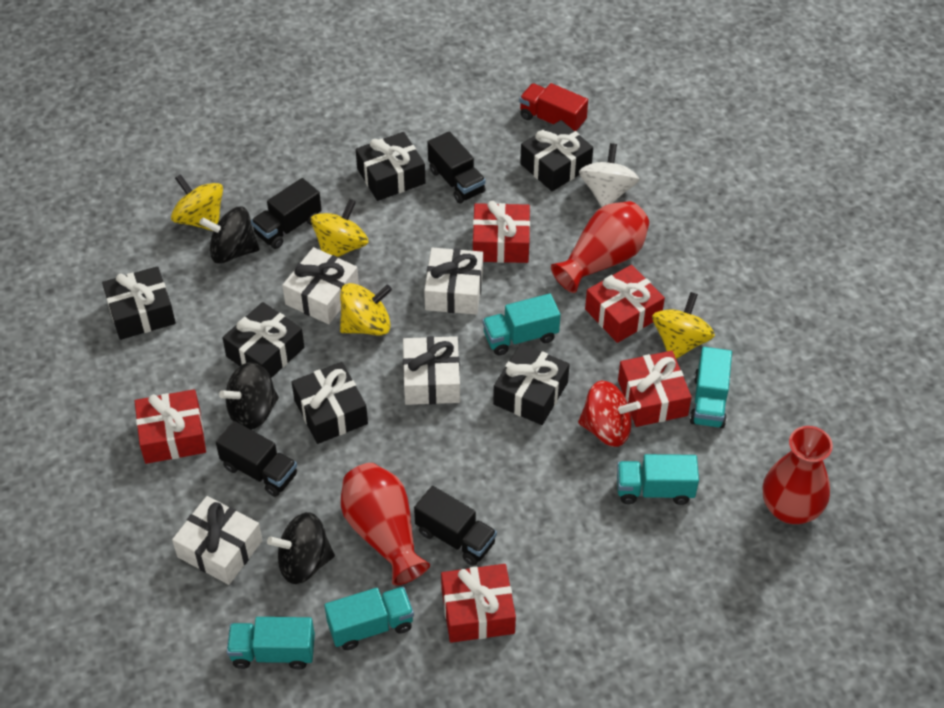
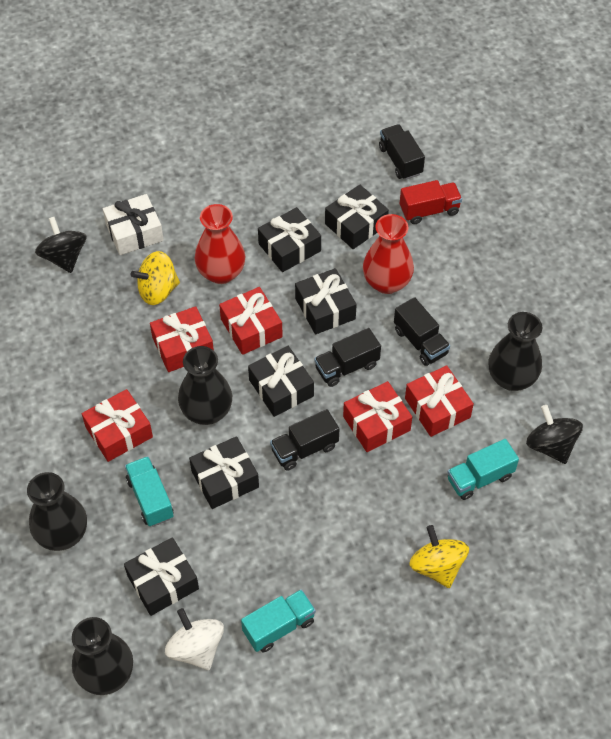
black spinning top: 3 -> 2
black vase: 0 -> 4
red spinning top: 1 -> 0
red vase: 3 -> 2
turquoise truck: 5 -> 3
white gift: 4 -> 1
yellow spinning top: 4 -> 2

